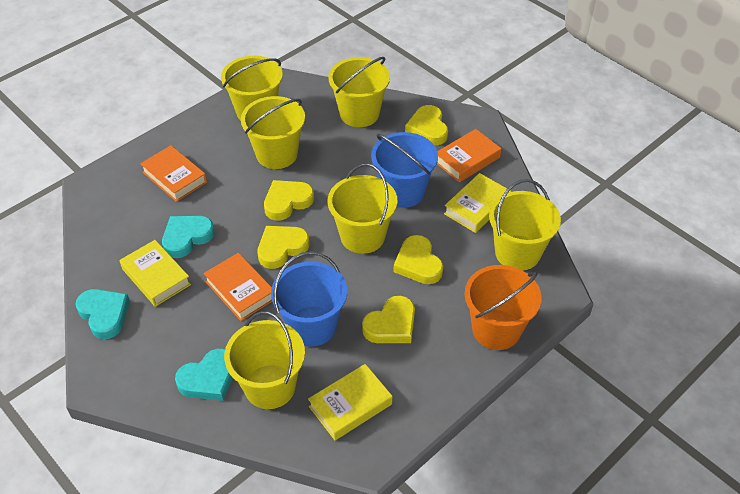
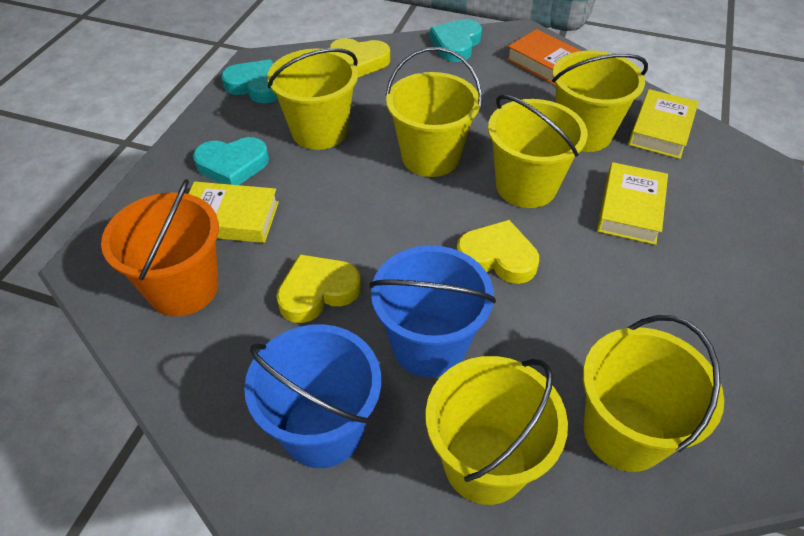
orange book: 3 -> 1
yellow heart: 5 -> 3

